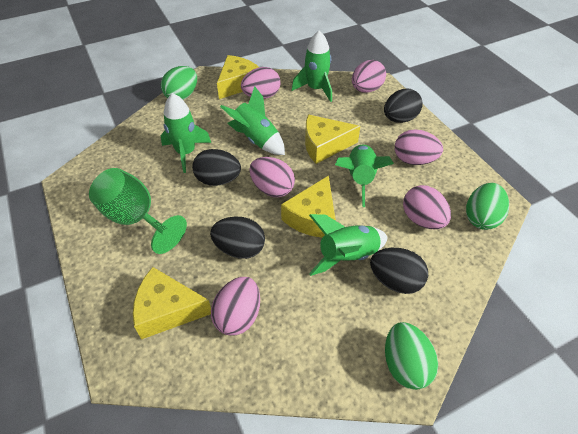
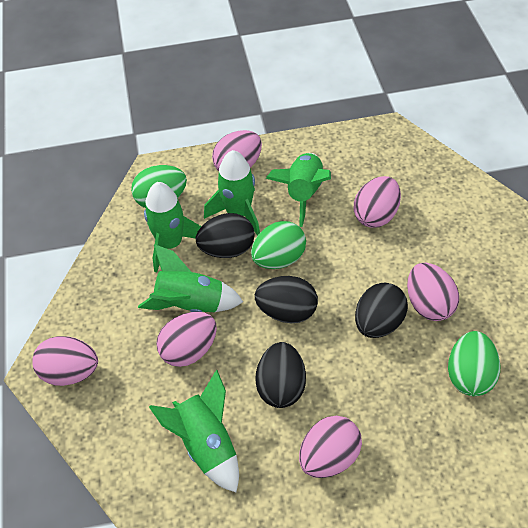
green goblet: 1 -> 0
yellow cheese: 4 -> 0

